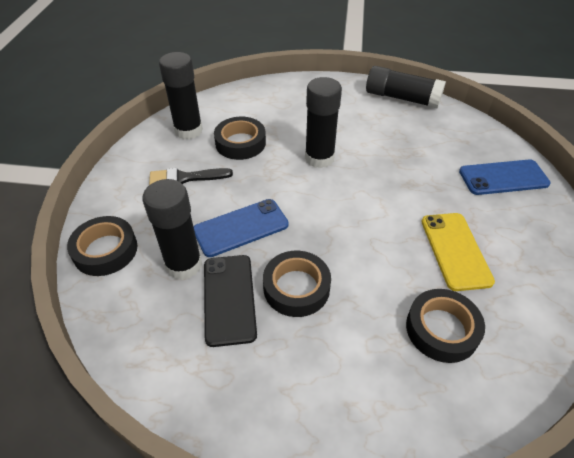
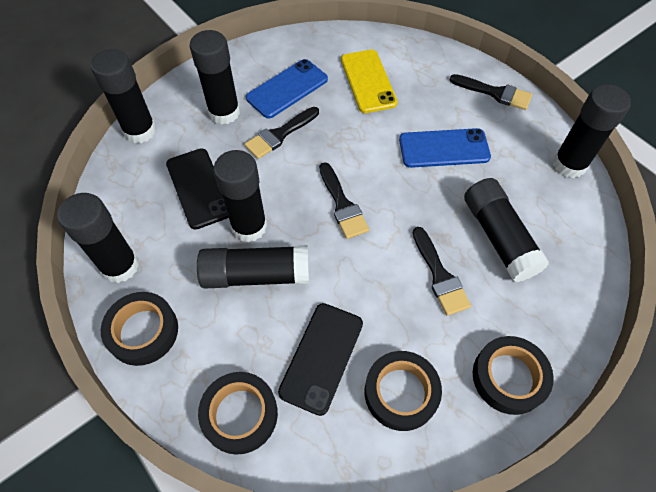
black brush: 1 -> 4
black glue stick: 4 -> 7
black phone: 1 -> 2

